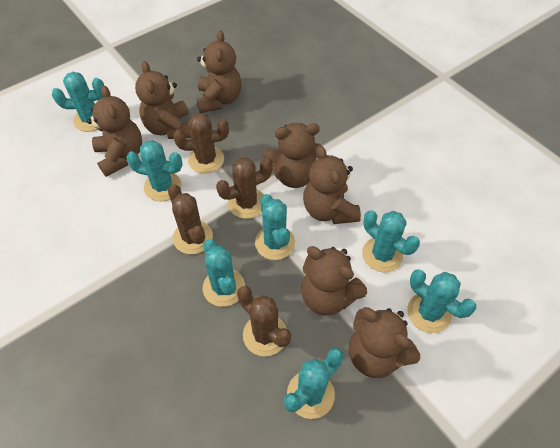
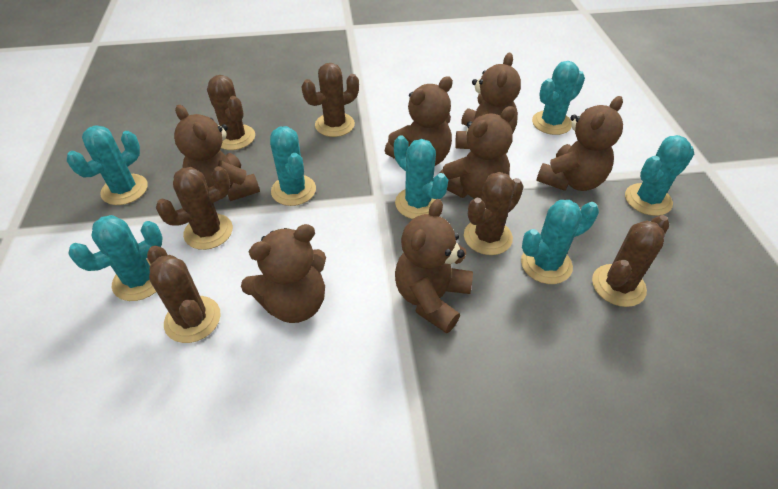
brown cactus: 4 -> 6

